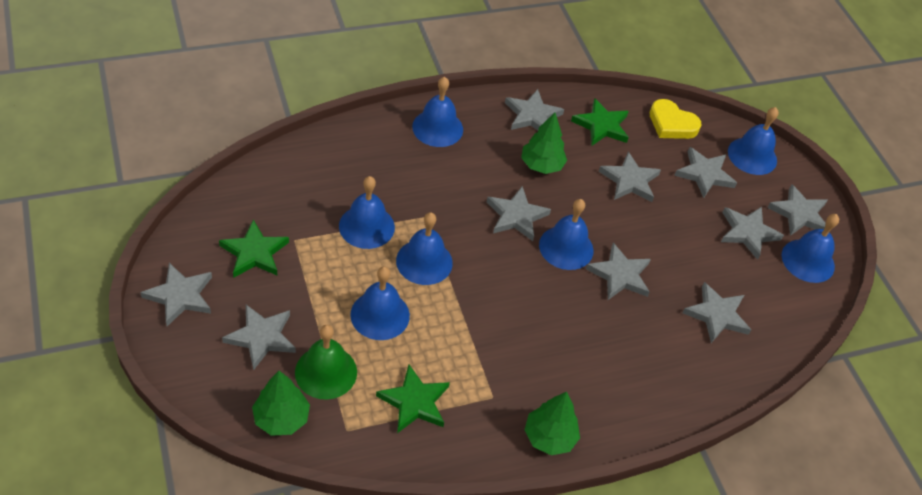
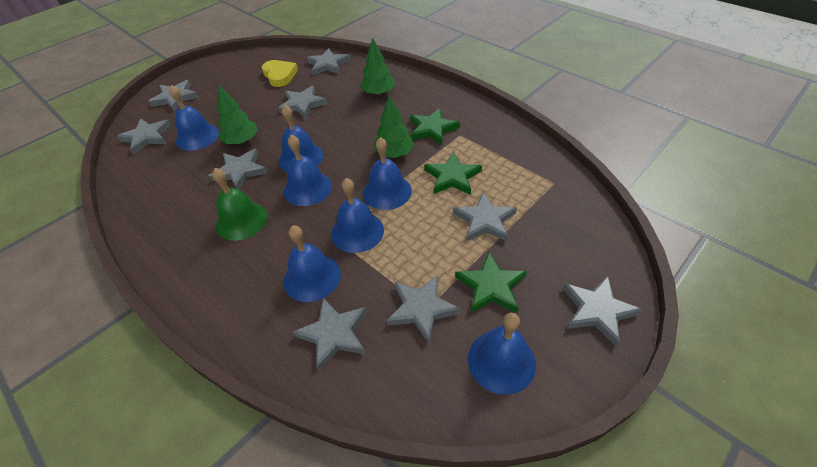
grey star: 10 -> 9

